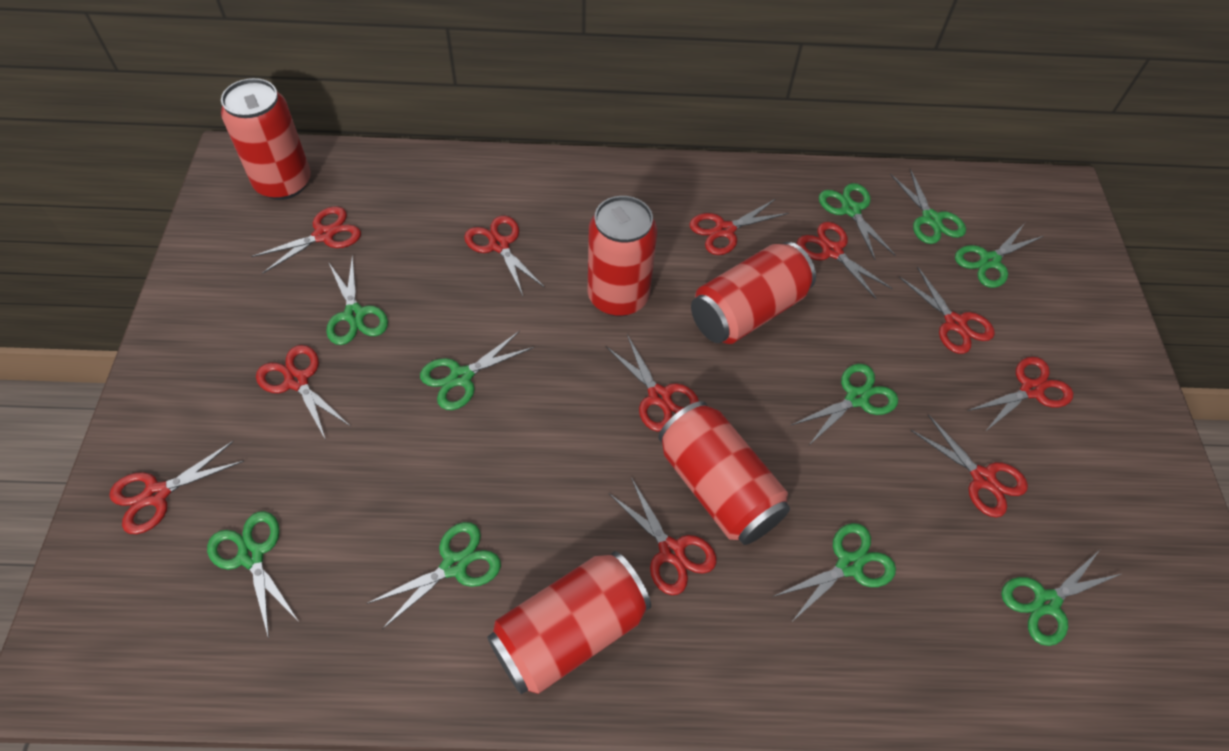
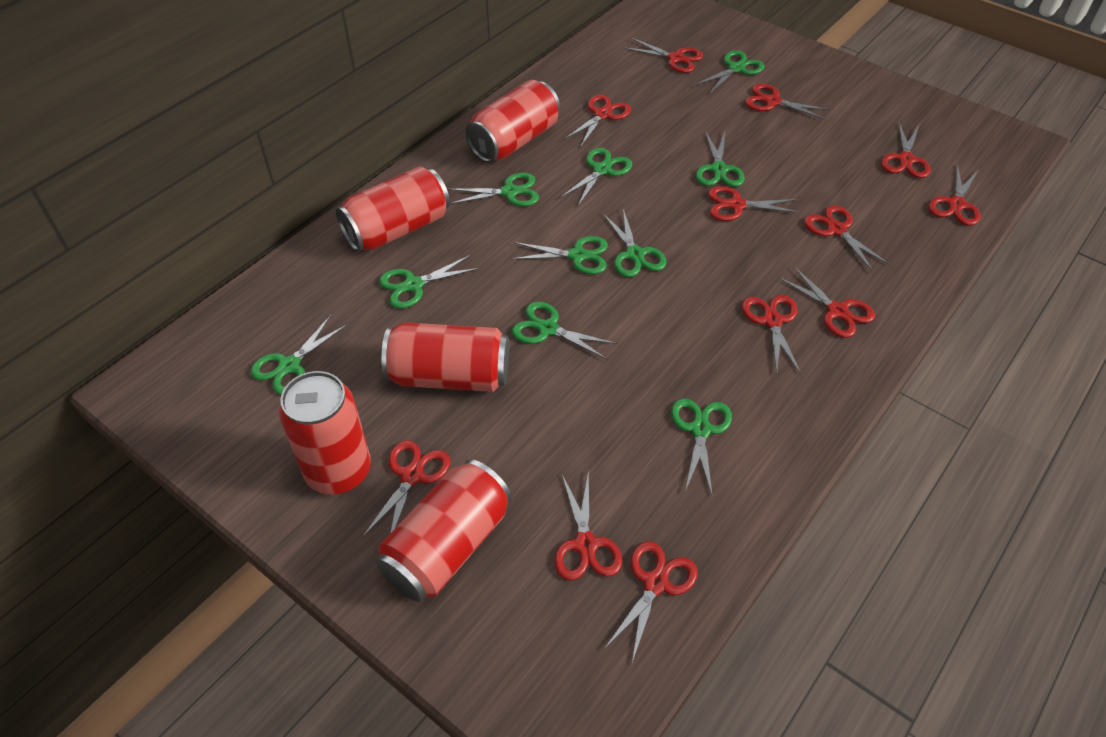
red scissors: 11 -> 12

